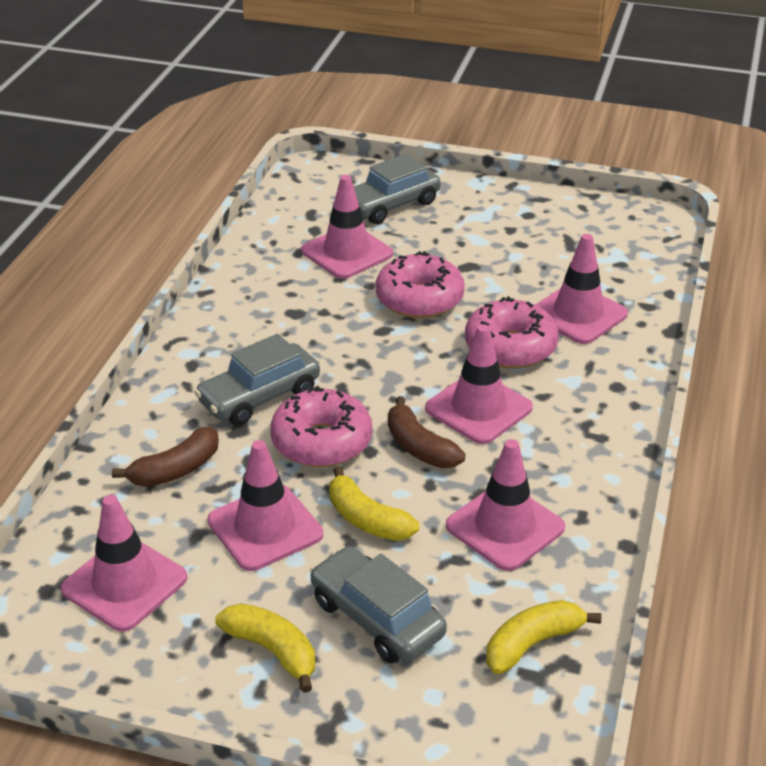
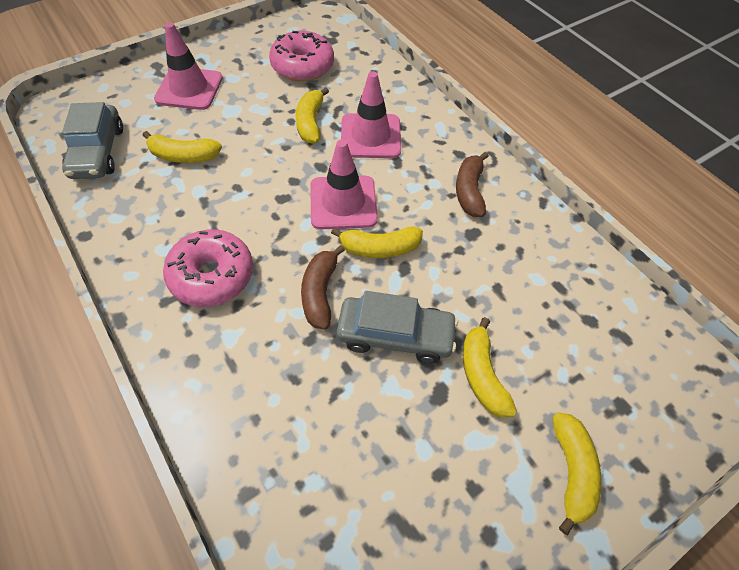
grey car: 3 -> 2
pink donut: 3 -> 2
pink traffic cone: 6 -> 3
yellow banana: 3 -> 5

